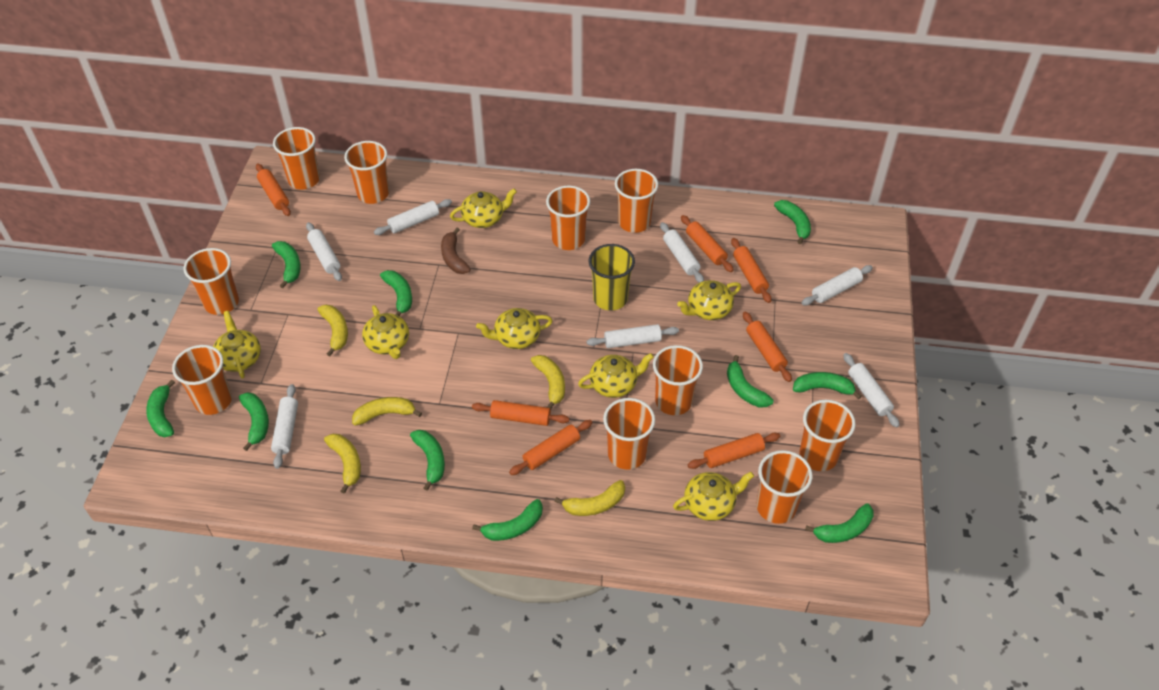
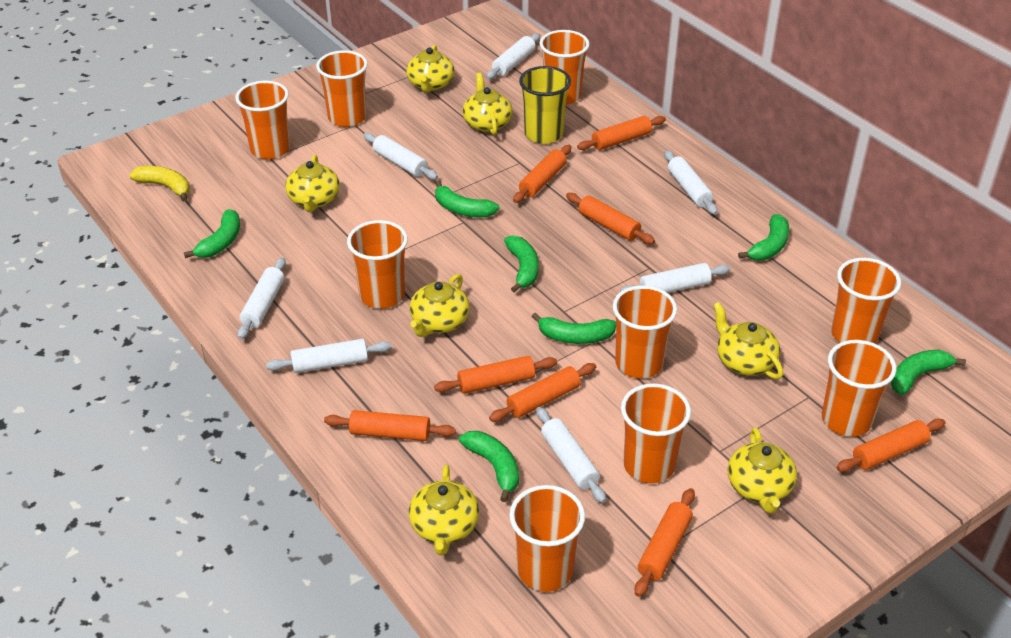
brown banana: 1 -> 0
green banana: 10 -> 7
orange cup: 10 -> 9
orange rolling pin: 7 -> 8
yellow banana: 5 -> 1

